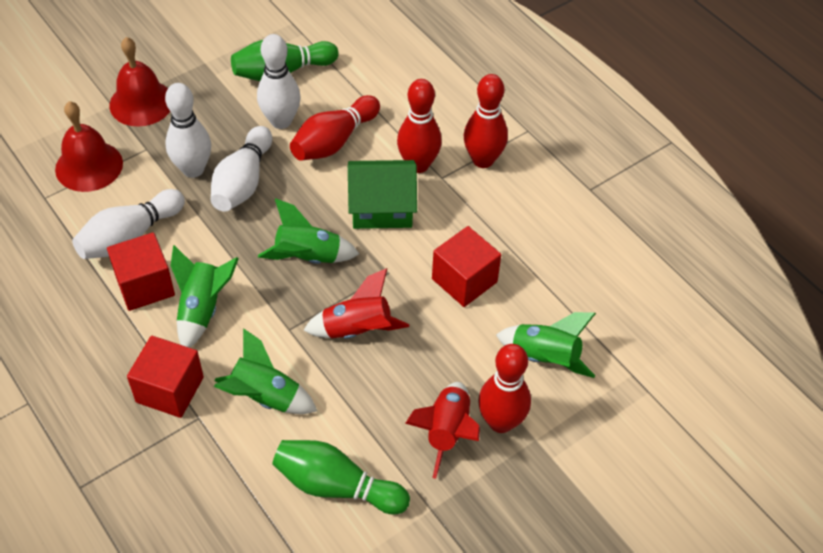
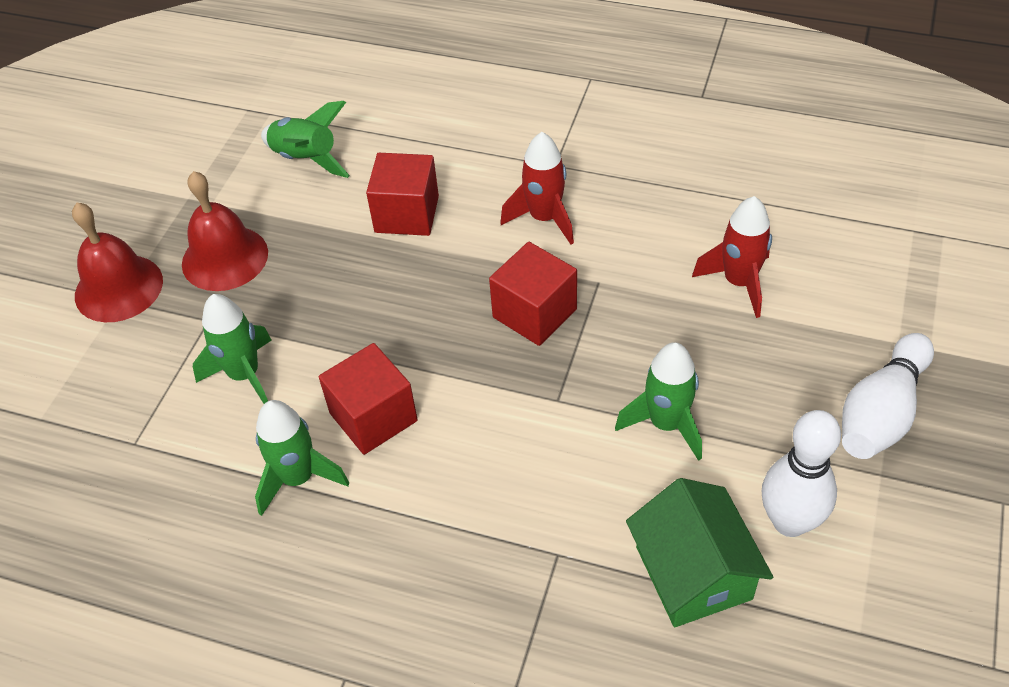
green bowling pin: 2 -> 0
red bowling pin: 4 -> 0
white bowling pin: 4 -> 2

